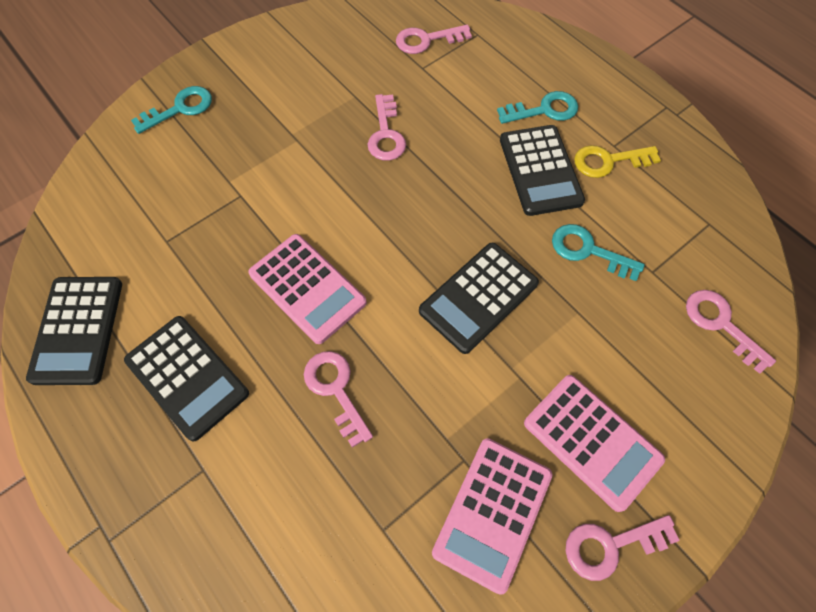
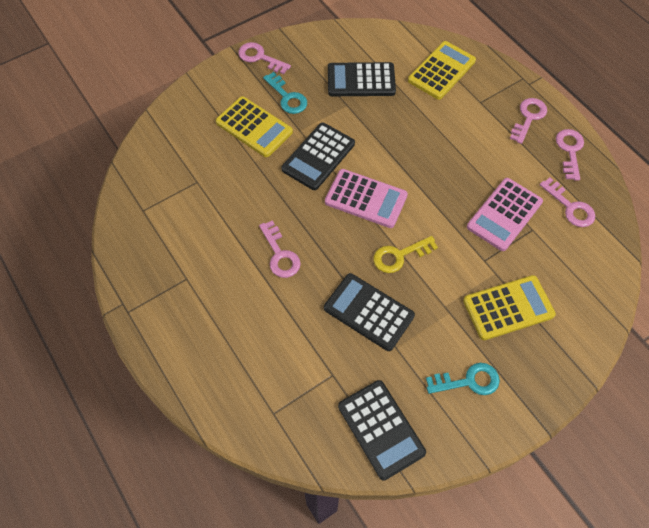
pink calculator: 3 -> 2
turquoise key: 3 -> 2
yellow calculator: 0 -> 3

